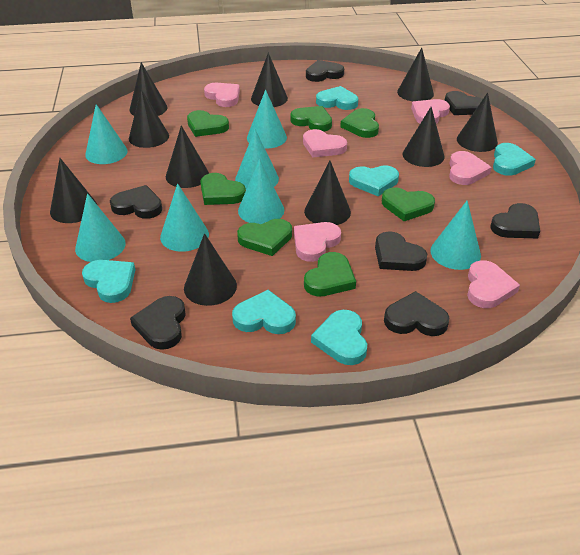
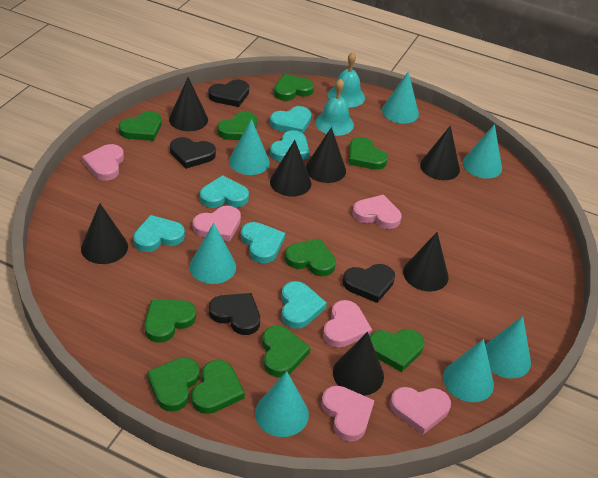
black cone: 10 -> 7
black heart: 7 -> 4
green heart: 7 -> 10
turquoise bell: 0 -> 2

